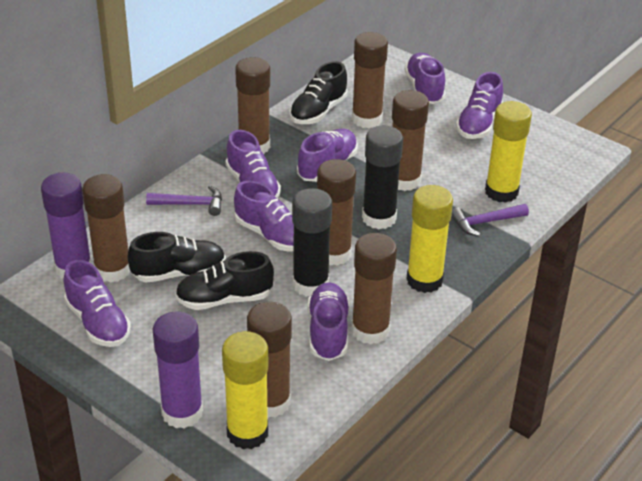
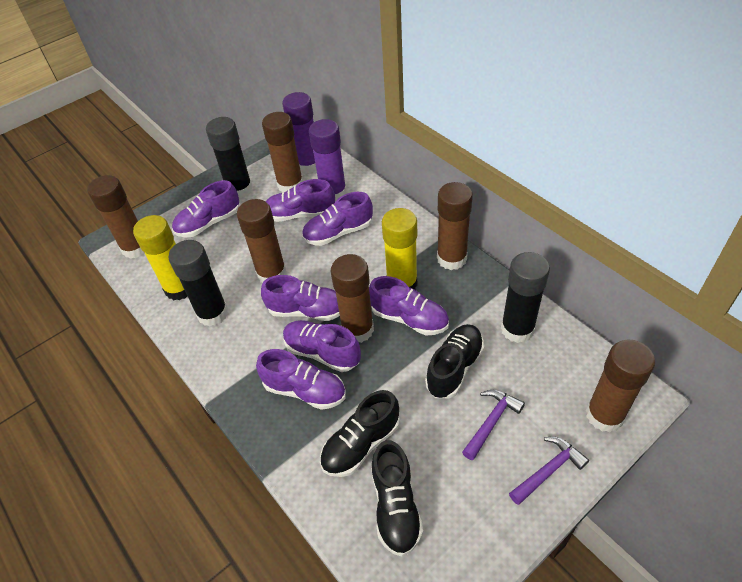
black glue stick: 2 -> 3
brown glue stick: 7 -> 6
yellow glue stick: 3 -> 2

